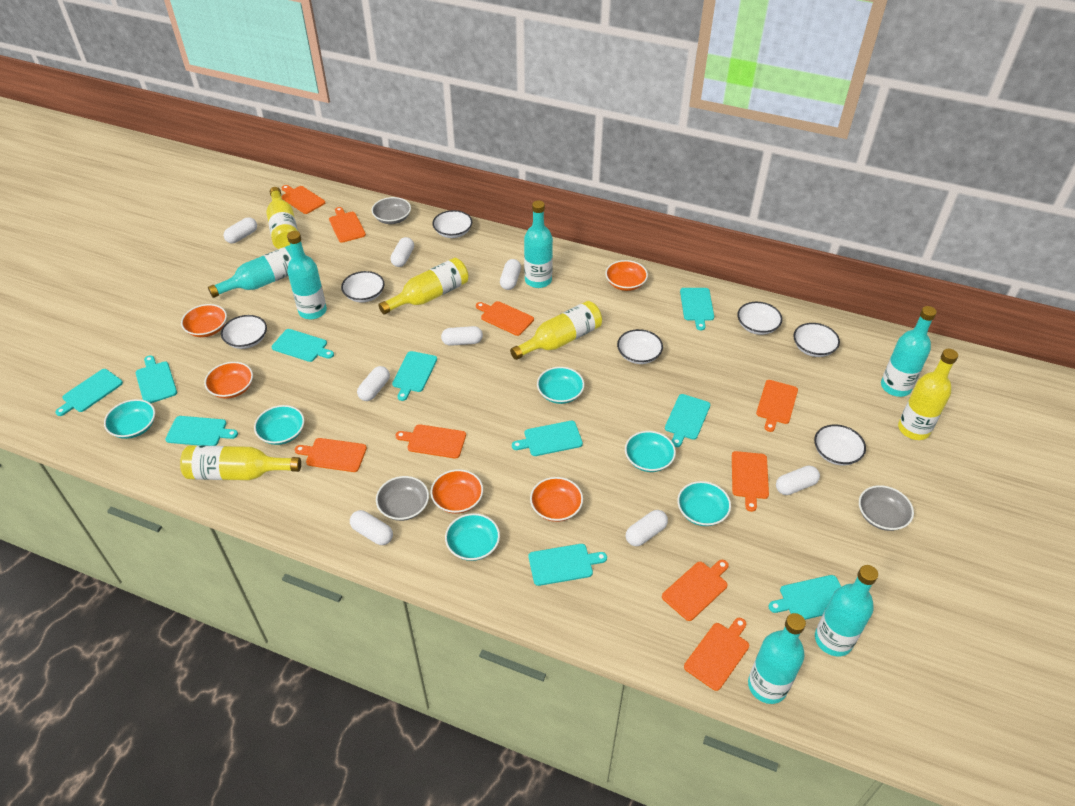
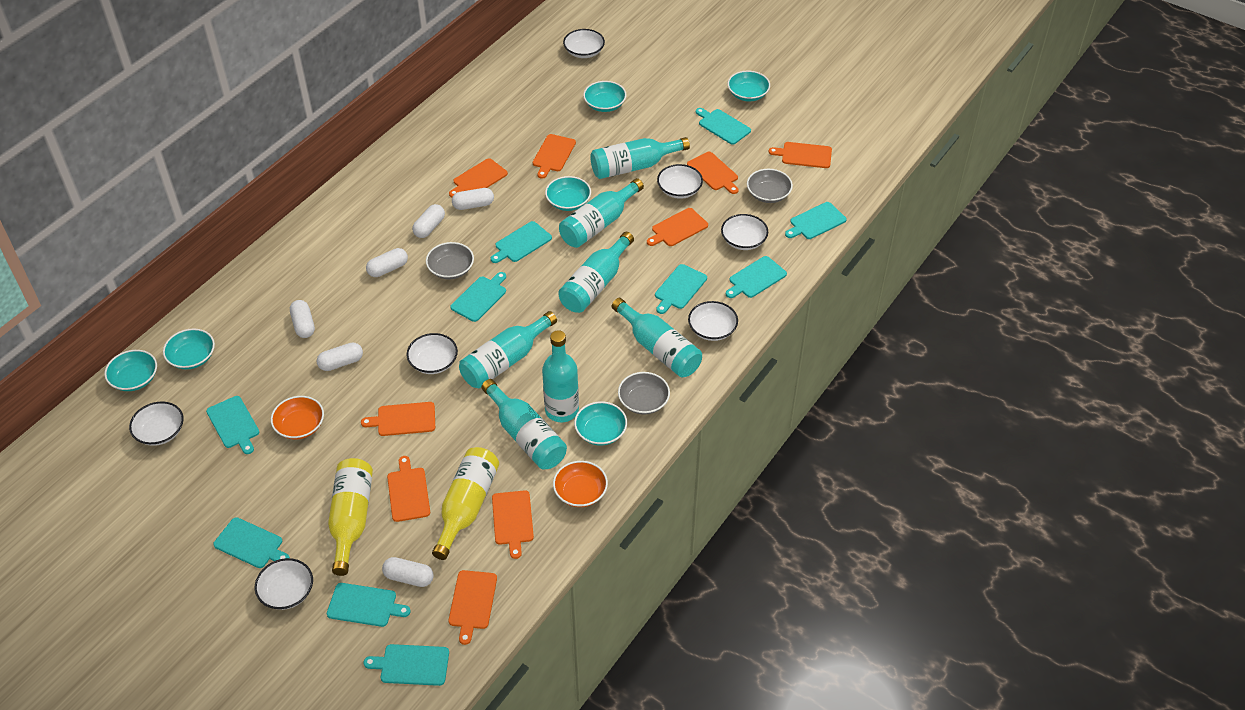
orange bowl: 5 -> 2
turquoise bottle: 6 -> 7
white capsule: 8 -> 6
yellow bottle: 5 -> 2

